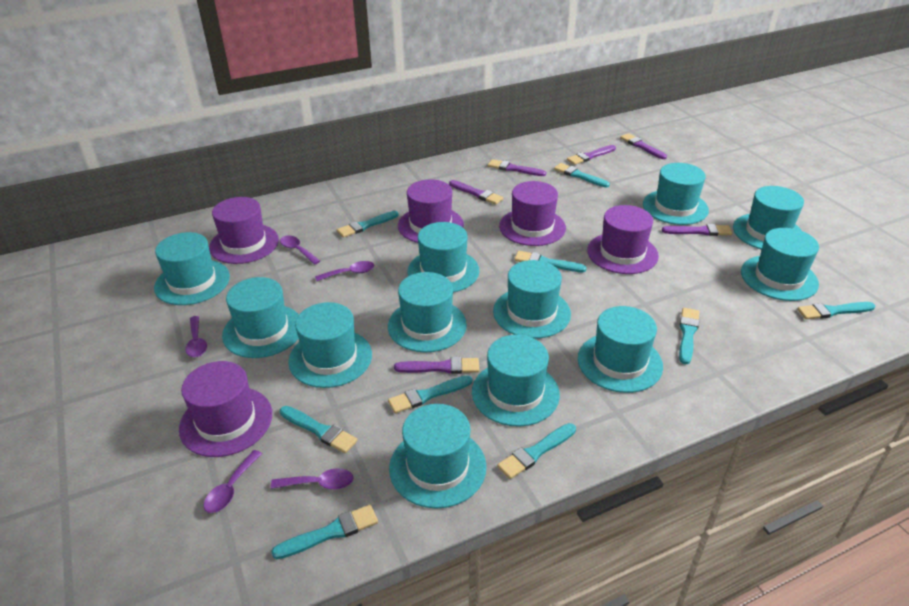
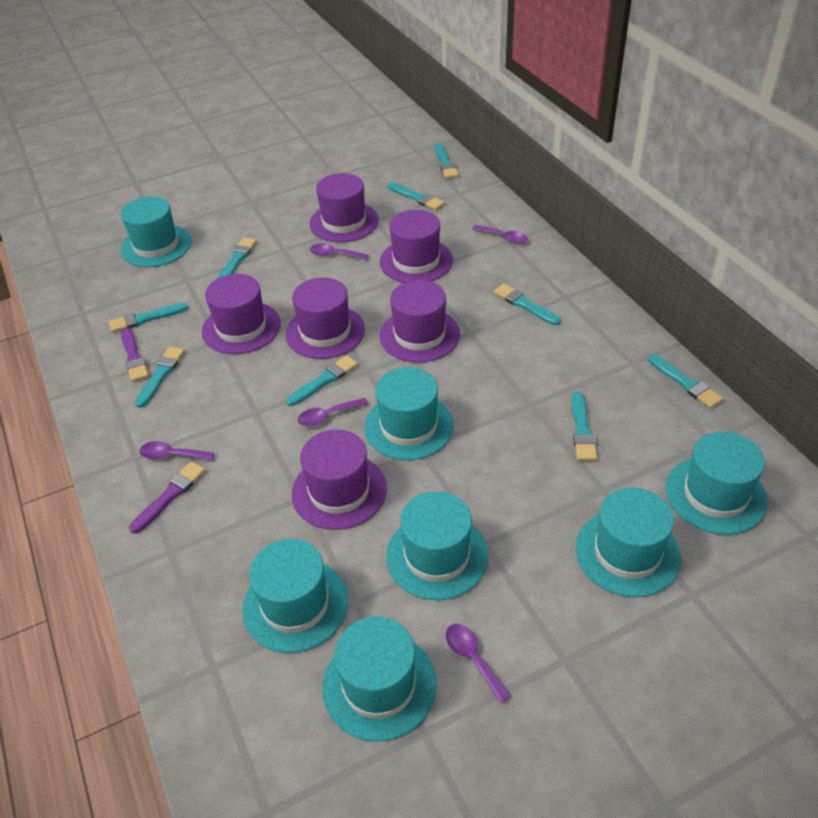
purple brush: 6 -> 2
purple hat: 5 -> 6
turquoise hat: 12 -> 7

